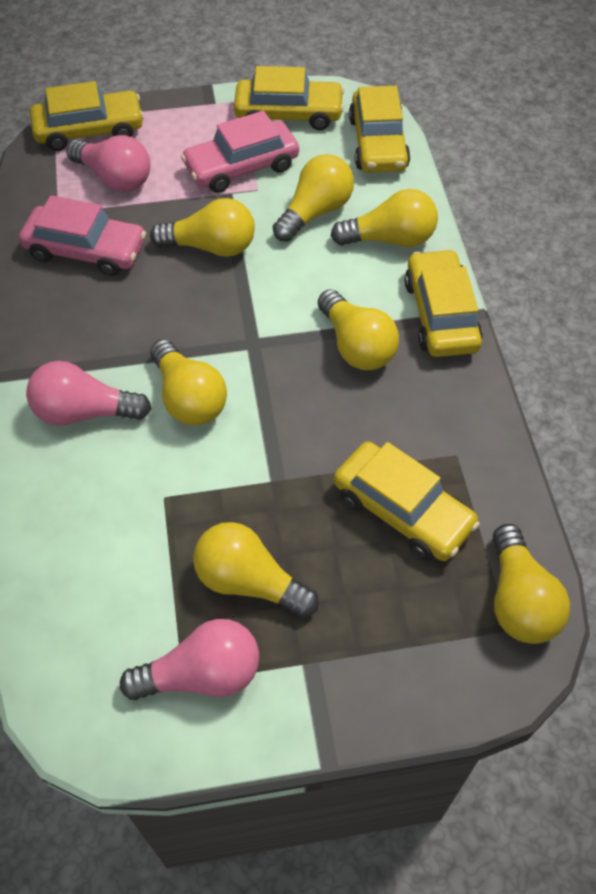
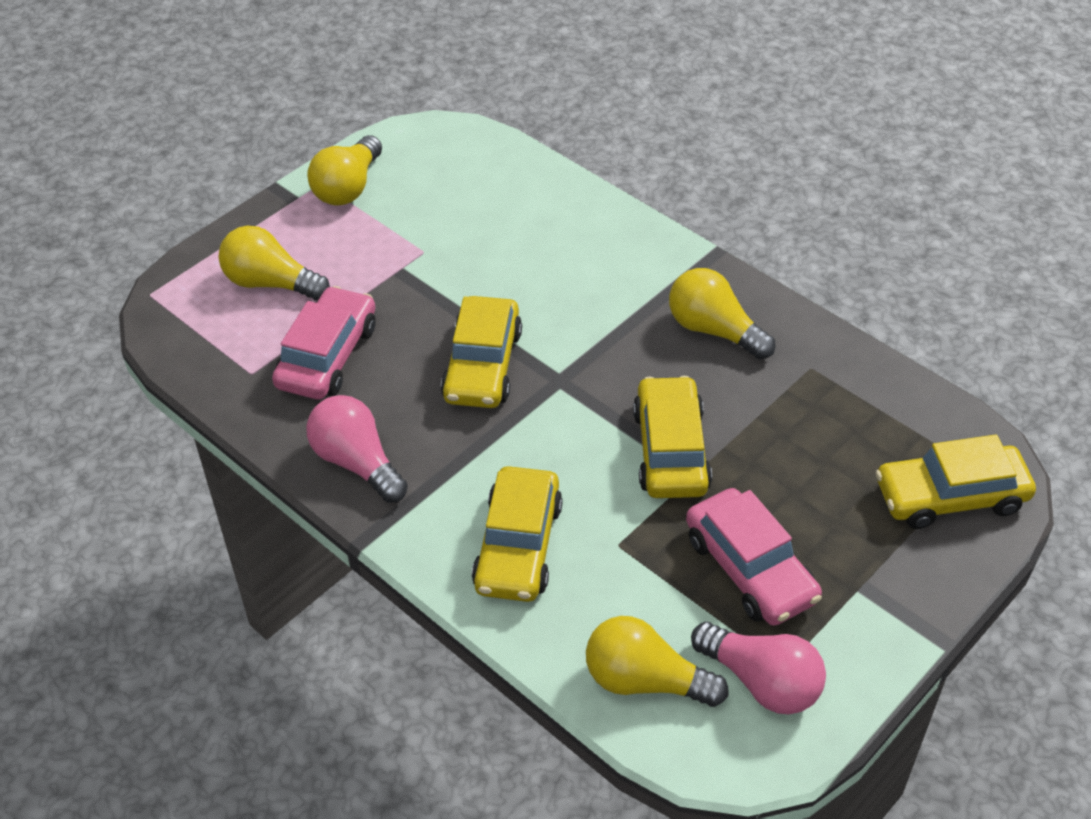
pink light bulb: 3 -> 2
yellow car: 5 -> 4
yellow light bulb: 7 -> 4

